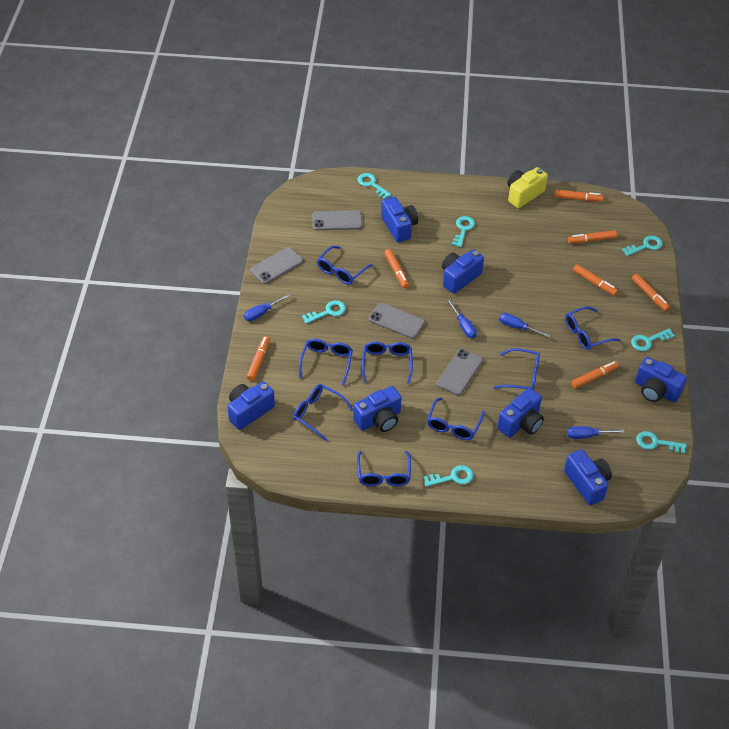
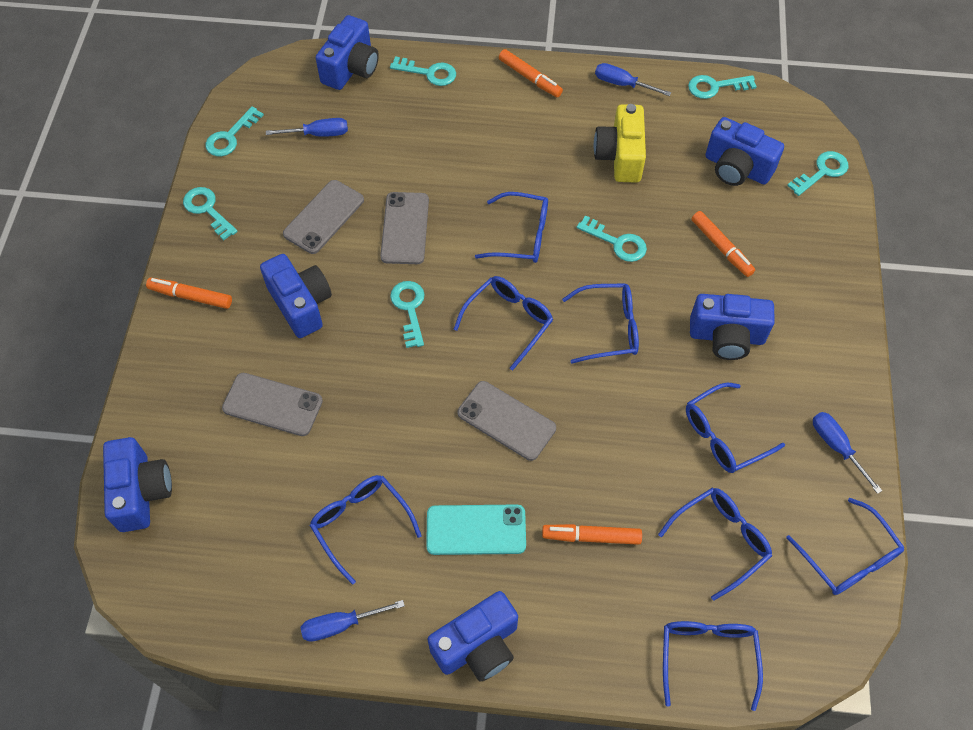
blue camera: 7 -> 6
orange marker: 7 -> 4
turquoise phone: 0 -> 1

